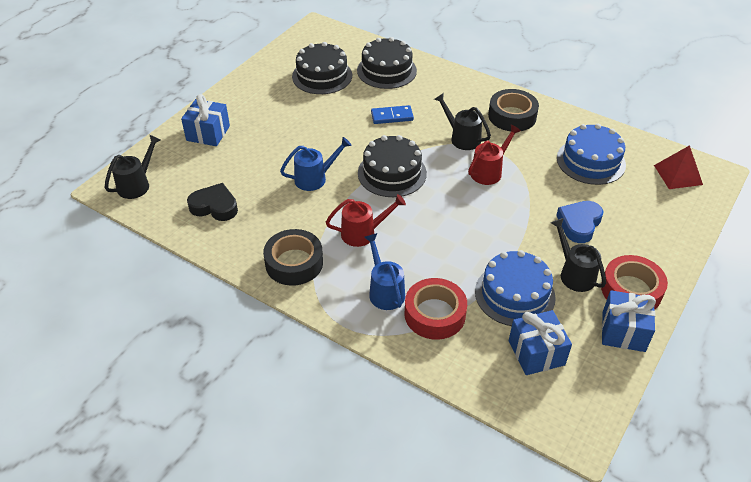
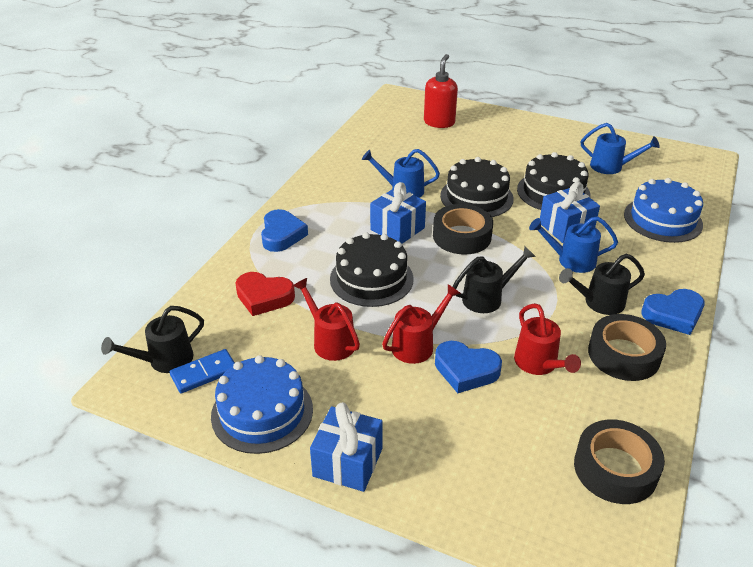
black heart: 1 -> 0
black tape: 2 -> 3
blue heart: 1 -> 3
blue watering can: 2 -> 3
red heart: 0 -> 1
red pyramid: 1 -> 0
red soap dispenser: 0 -> 1
red tape: 2 -> 0
red watering can: 2 -> 3

